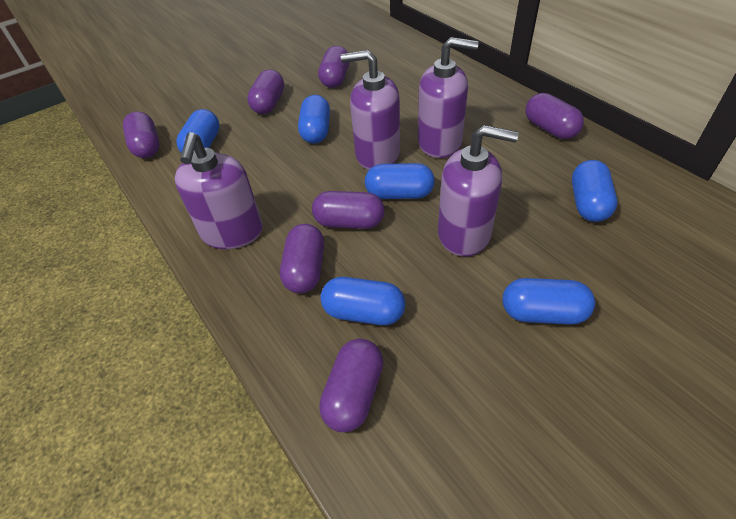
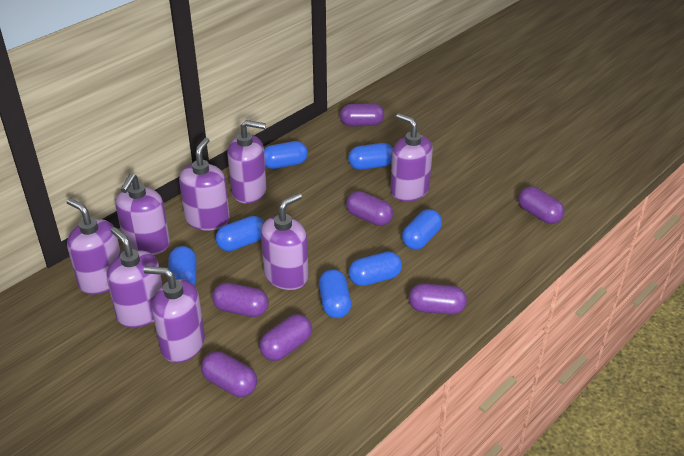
blue capsule: 6 -> 7
purple soap dispenser: 4 -> 8

